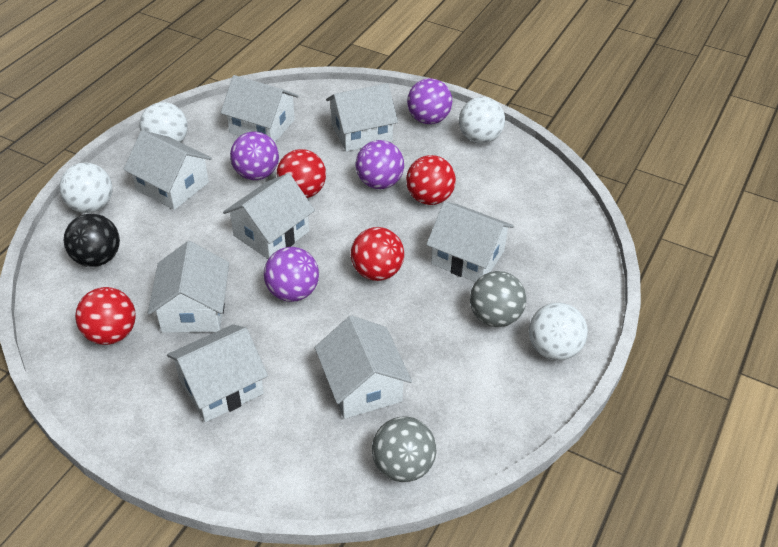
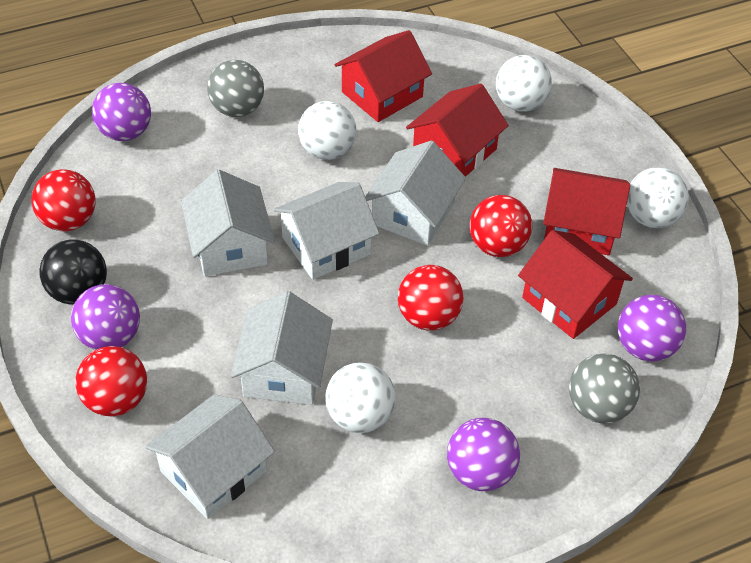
red house: 0 -> 4
white house: 8 -> 5

